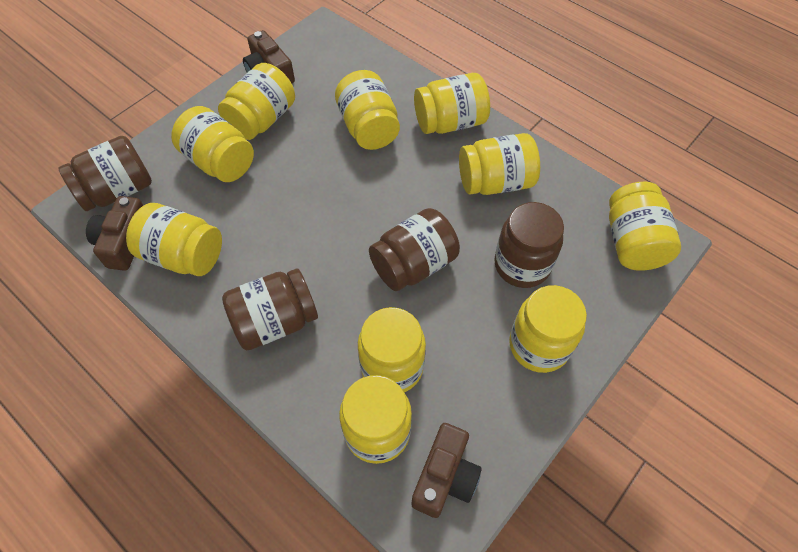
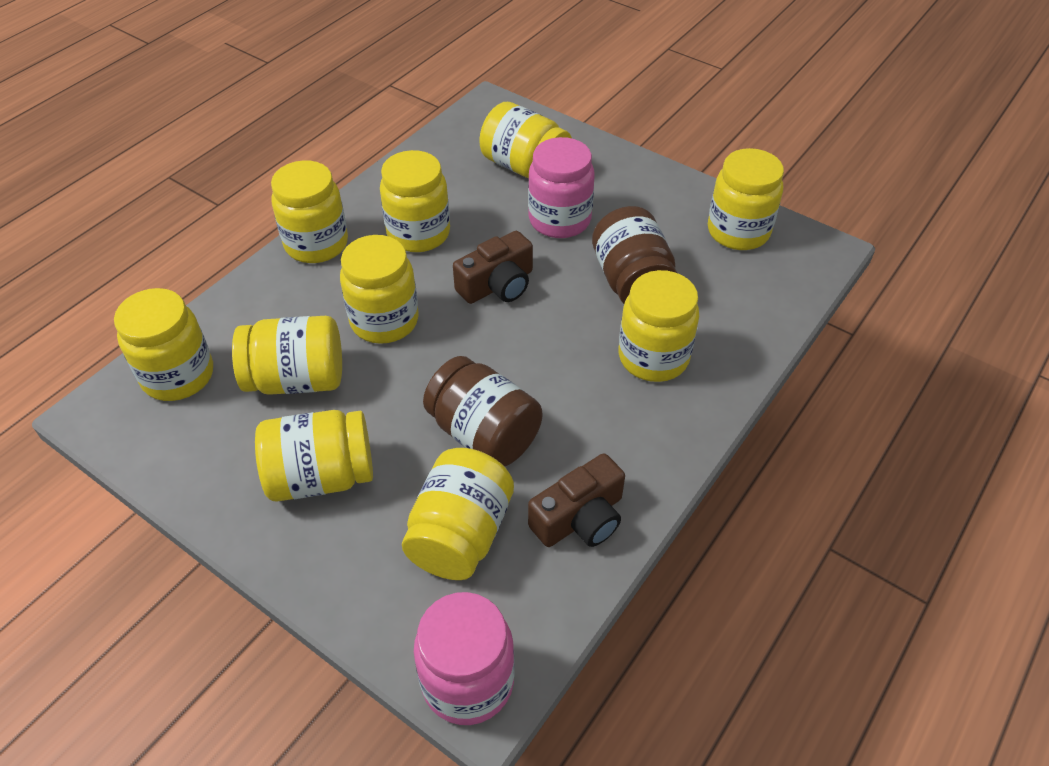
brown camera: 3 -> 2
brown jar: 4 -> 2
pink jar: 0 -> 2

